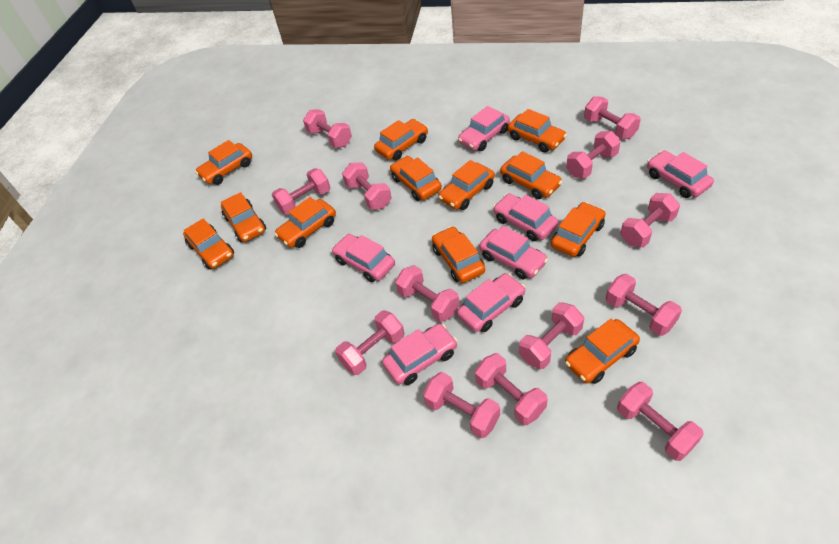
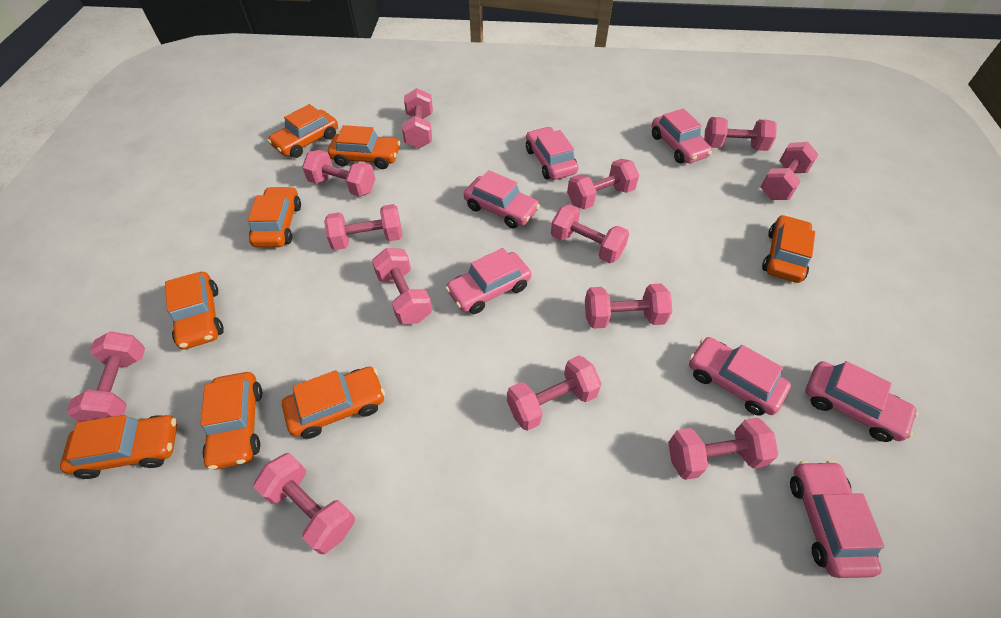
orange car: 12 -> 8

